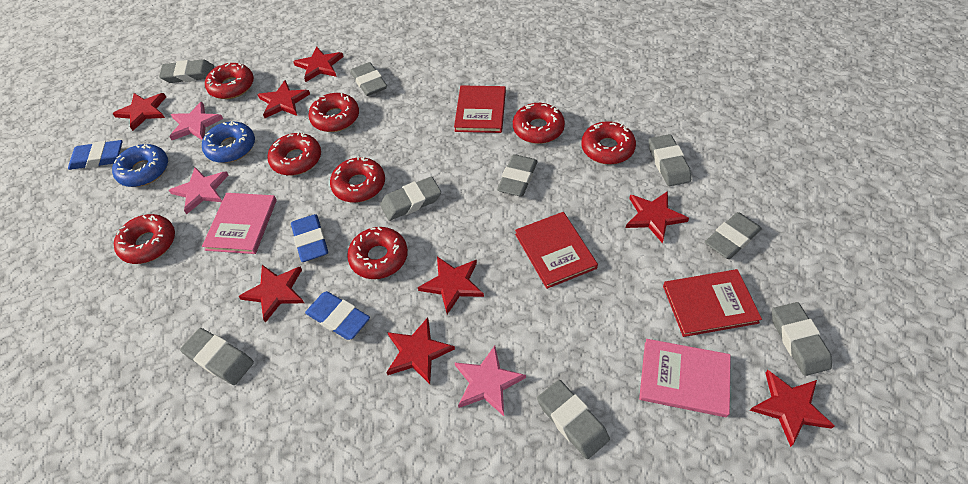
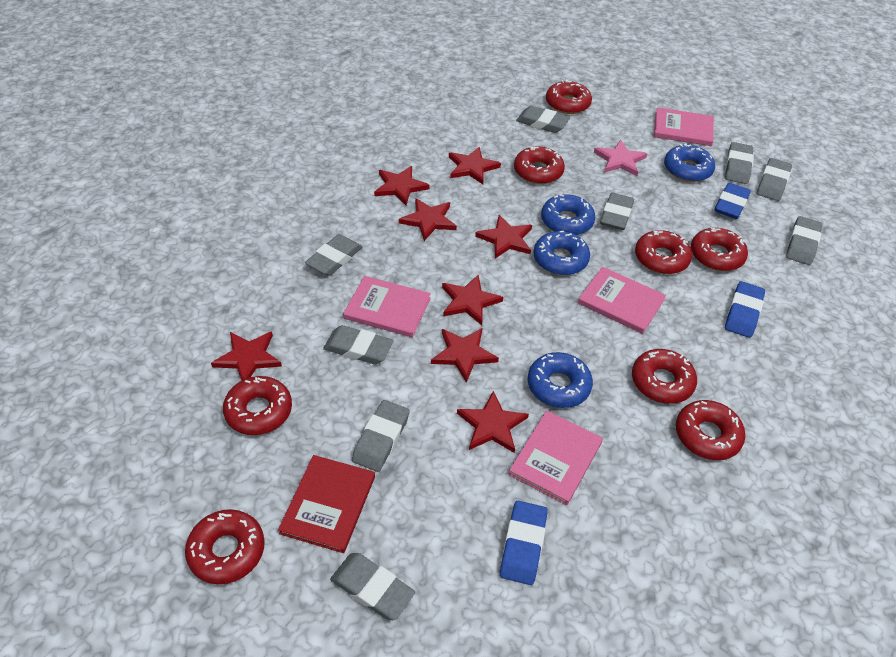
blue donut: 2 -> 4
pink book: 2 -> 4
pink star: 3 -> 1
red book: 3 -> 1

